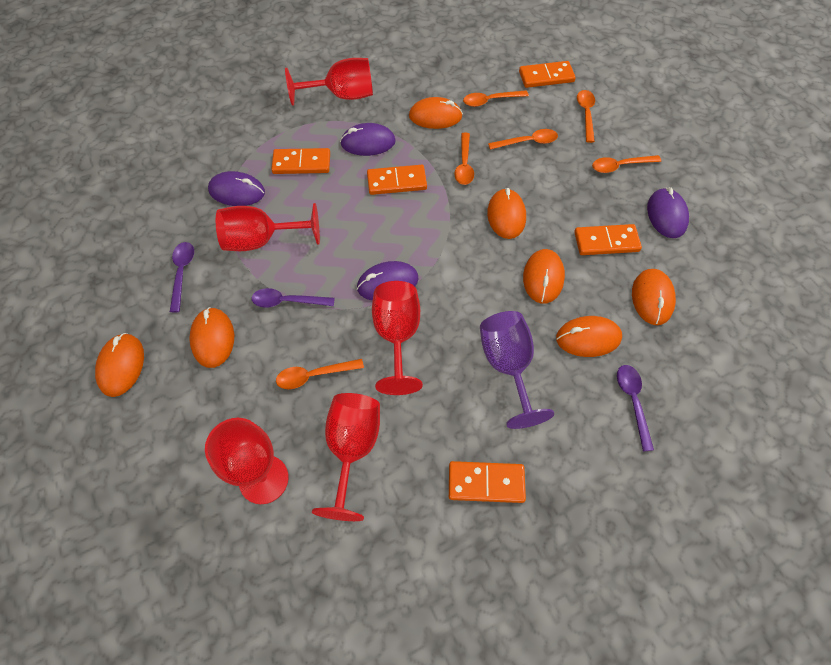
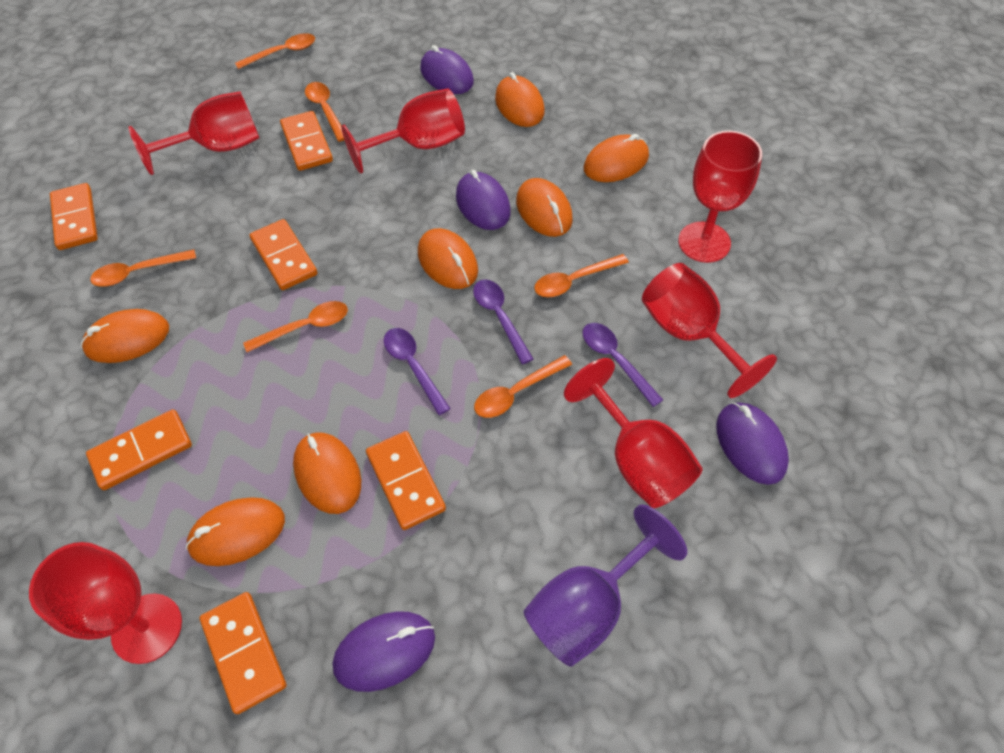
orange domino: 5 -> 6
red goblet: 5 -> 6

